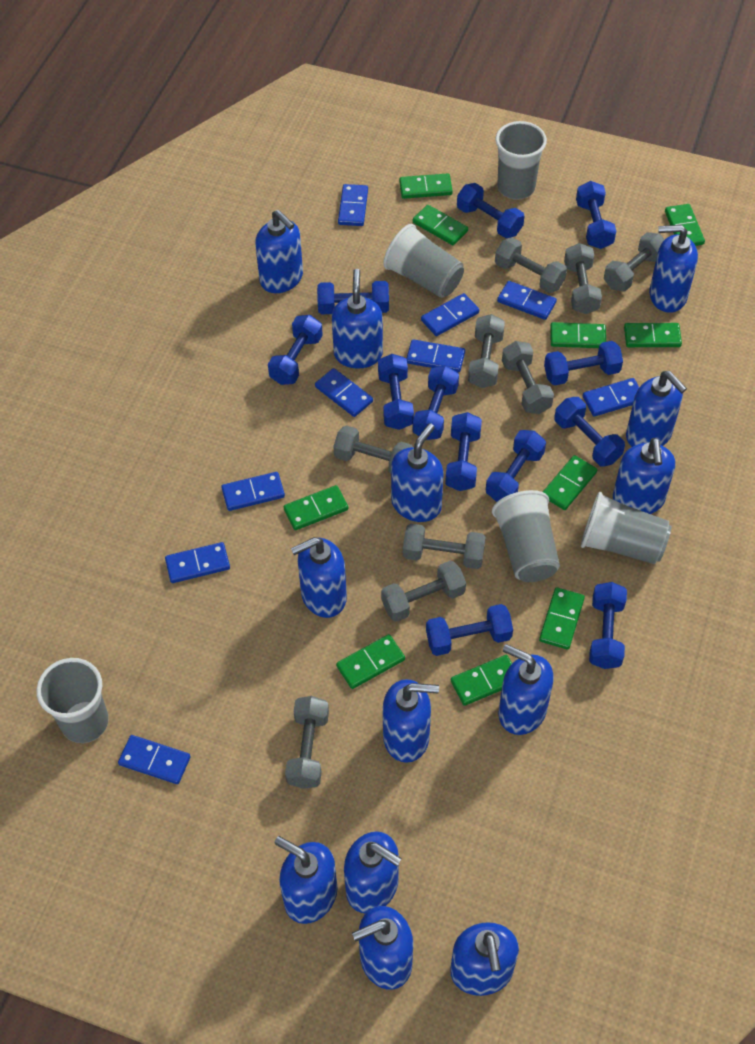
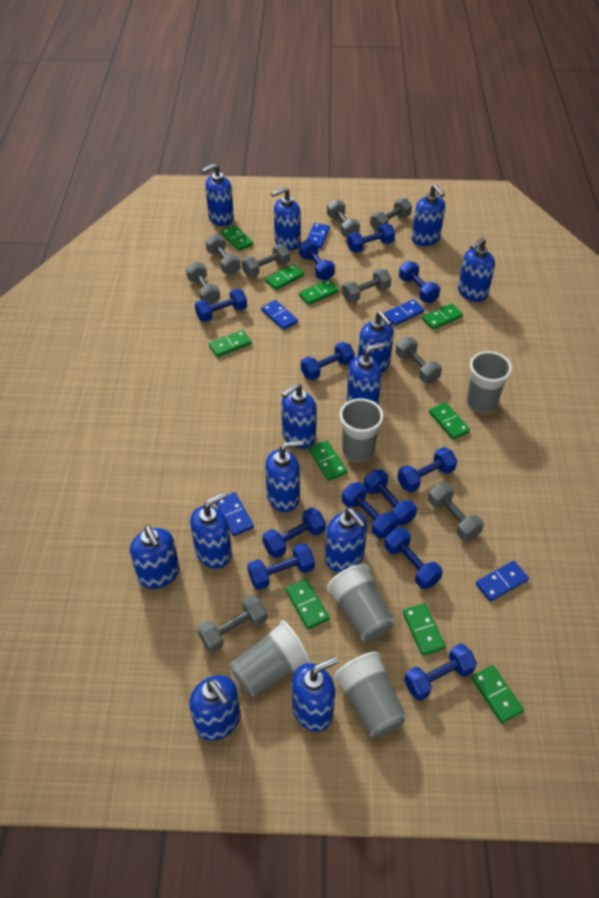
blue domino: 9 -> 5

